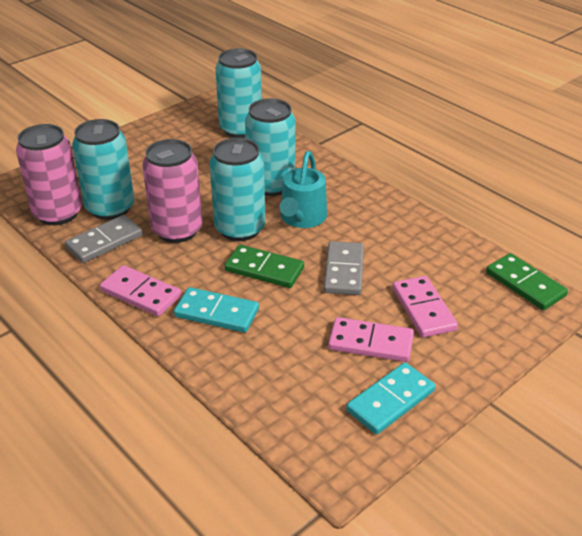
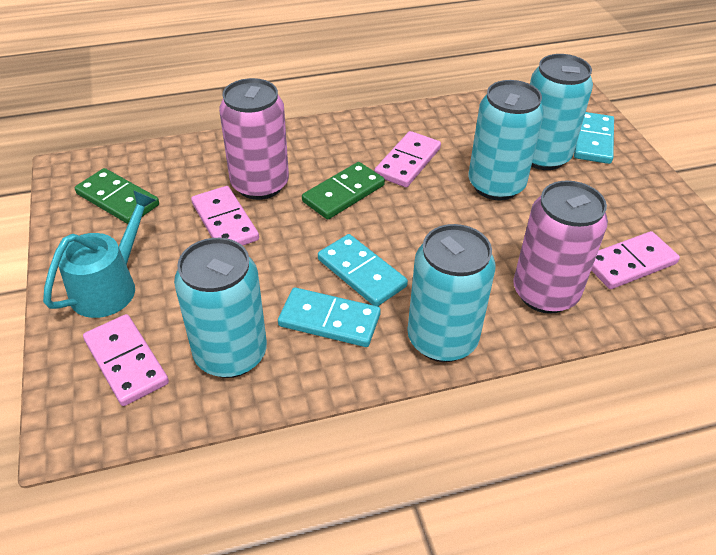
grey domino: 2 -> 0
pink domino: 3 -> 4
turquoise domino: 2 -> 3

